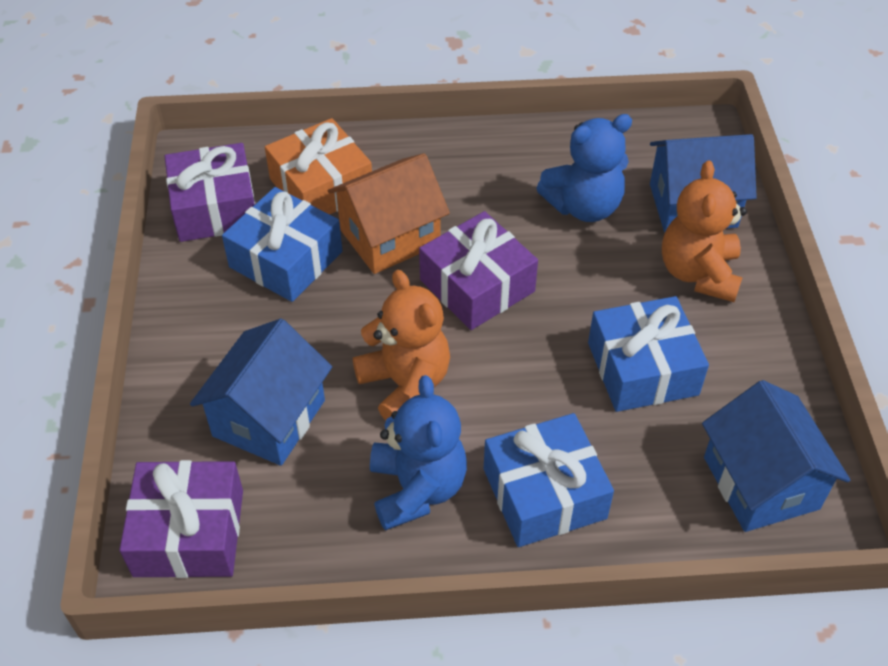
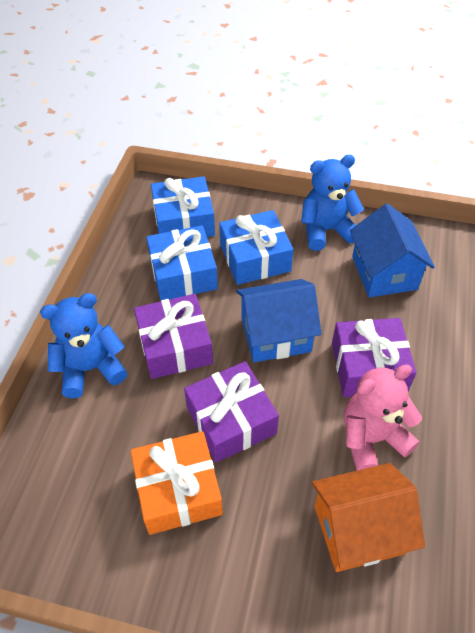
blue house: 3 -> 2
orange teddy bear: 2 -> 0
pink teddy bear: 0 -> 1

